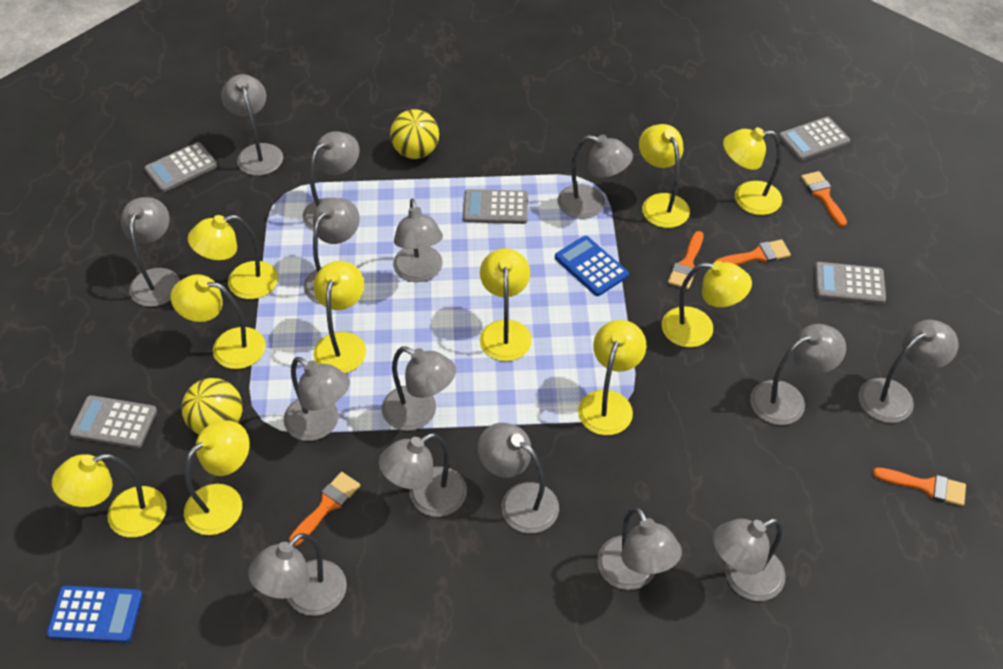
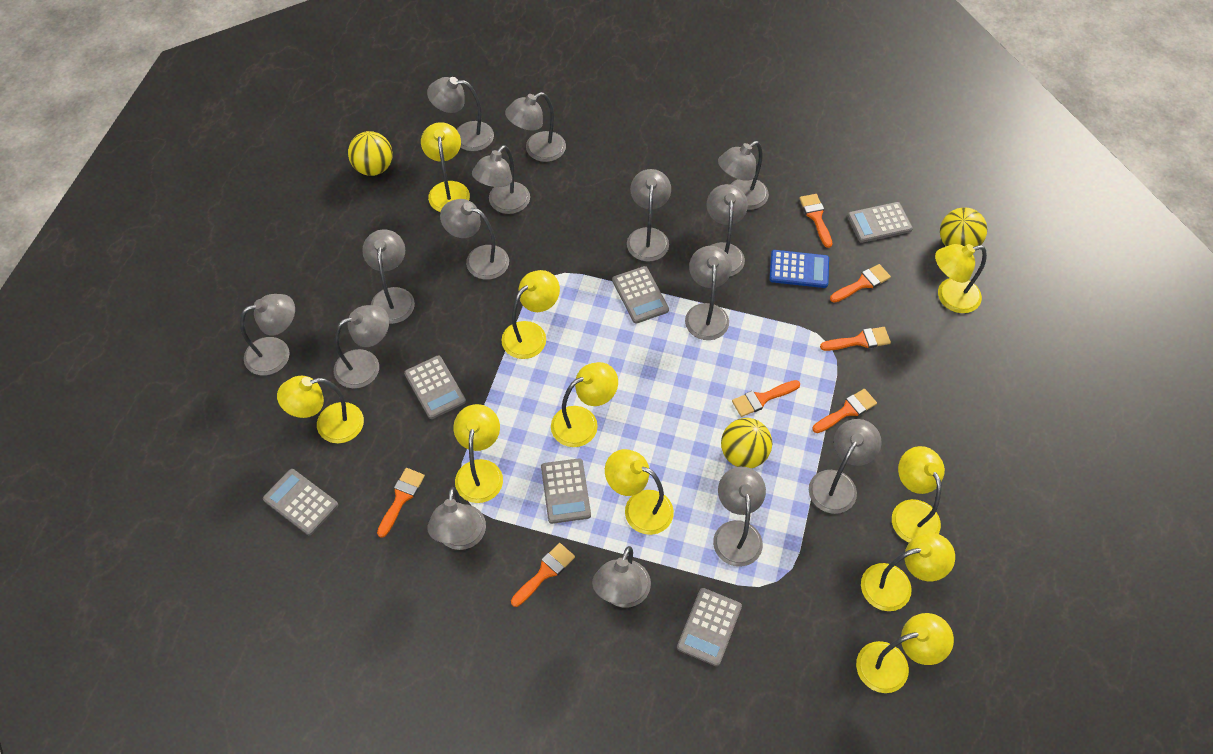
blue calculator: 2 -> 1
grey calculator: 5 -> 6
orange brush: 5 -> 7
yellow ball: 2 -> 3

